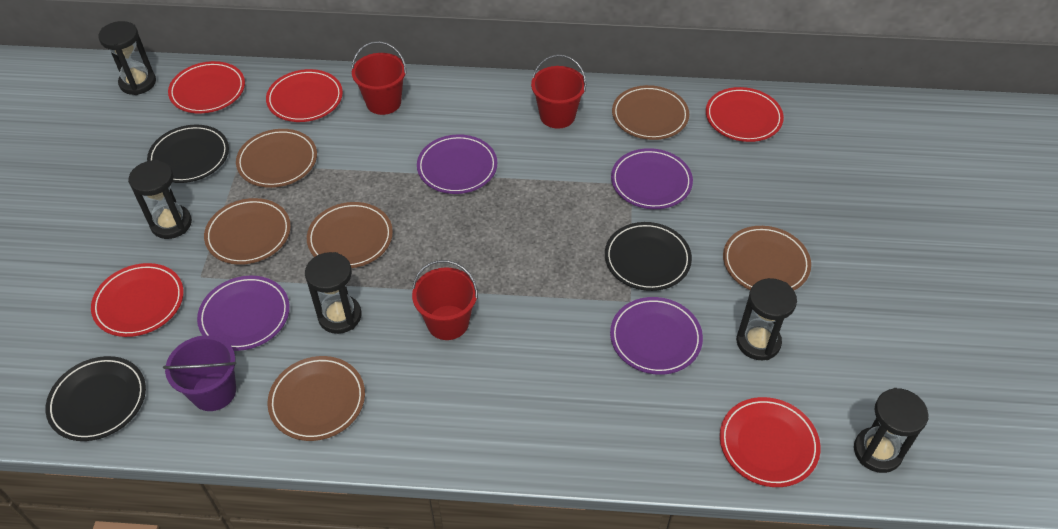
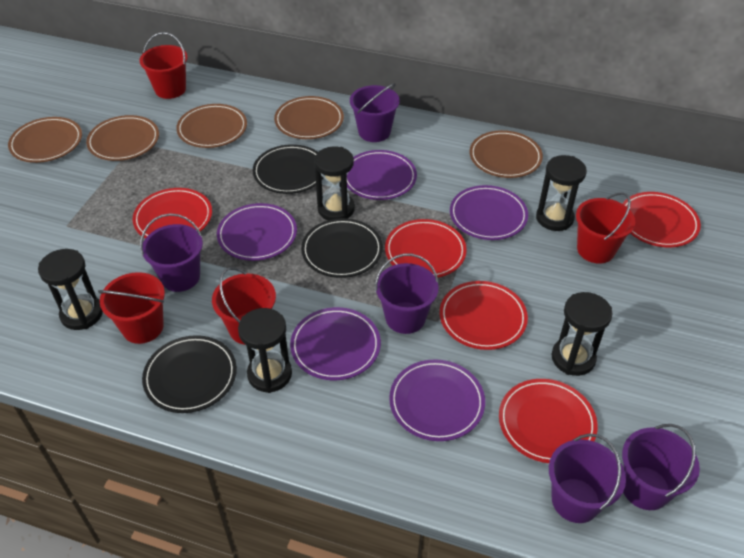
brown plate: 6 -> 5
purple bucket: 1 -> 5
purple plate: 4 -> 5
red bucket: 3 -> 4

